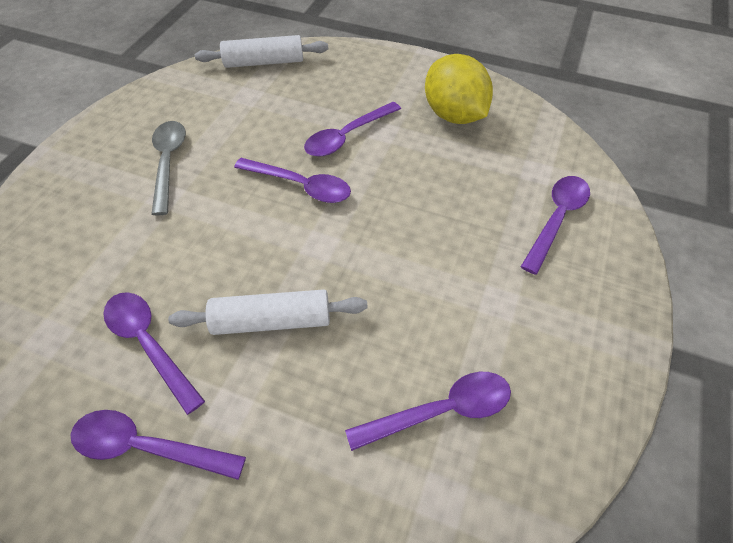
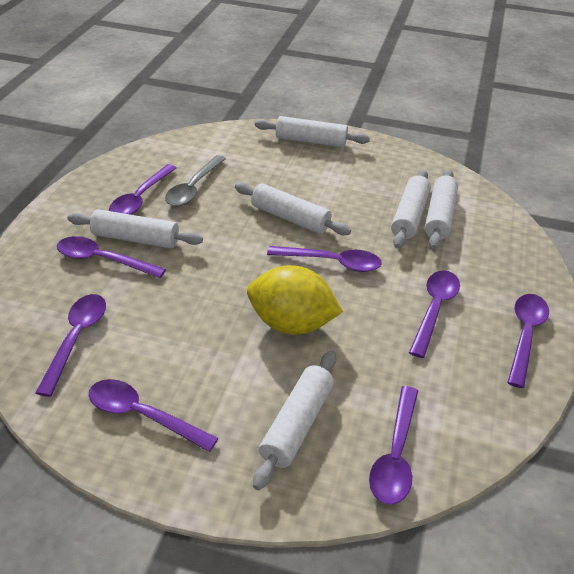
purple spoon: 6 -> 8
white rolling pin: 2 -> 6

